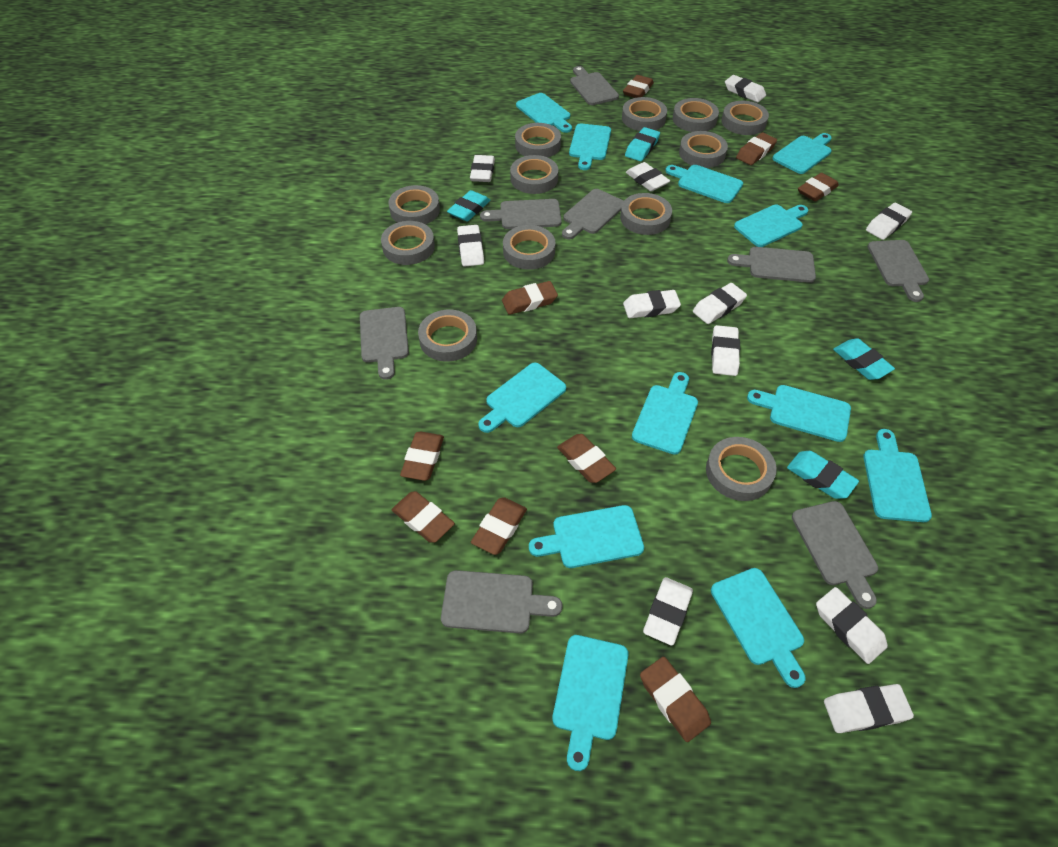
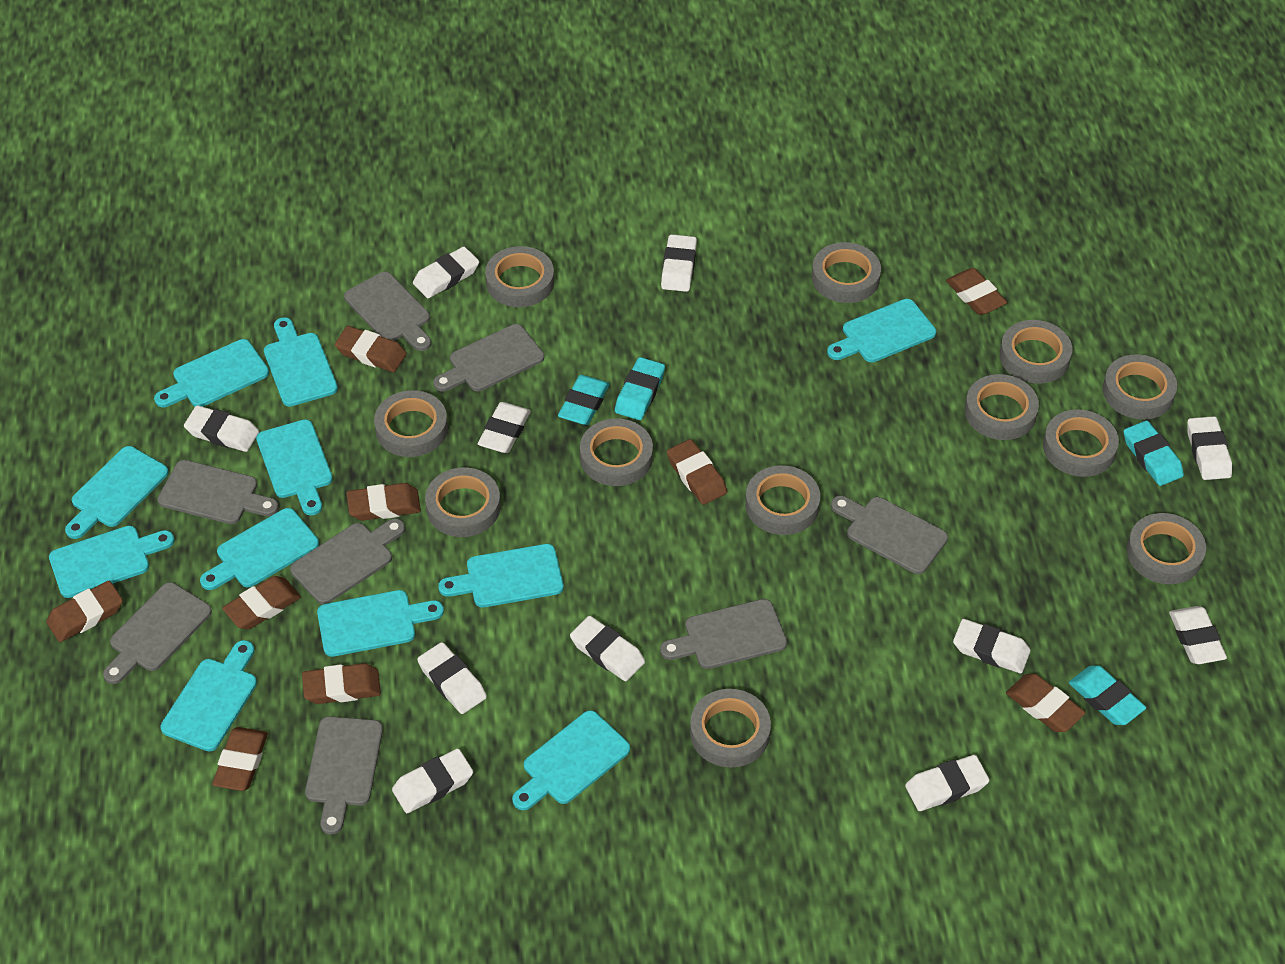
turquoise cutting board: 12 -> 11

